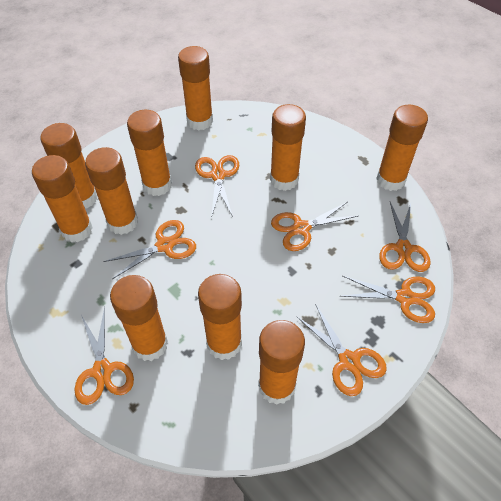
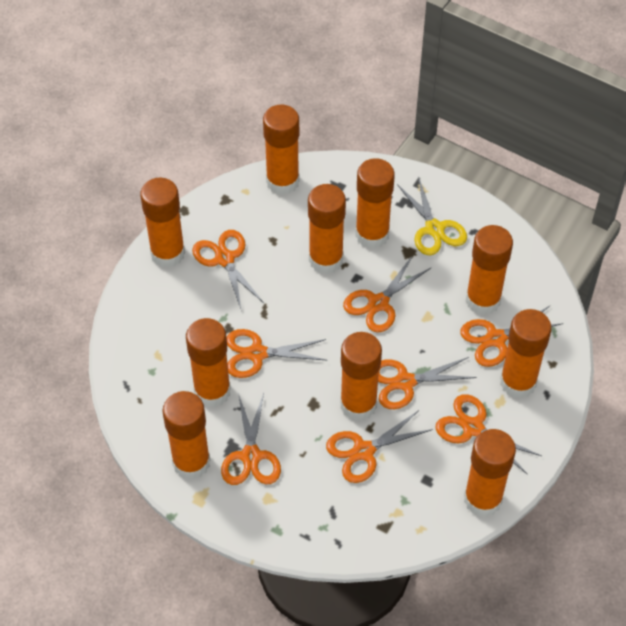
orange scissors: 7 -> 8
yellow scissors: 0 -> 1

